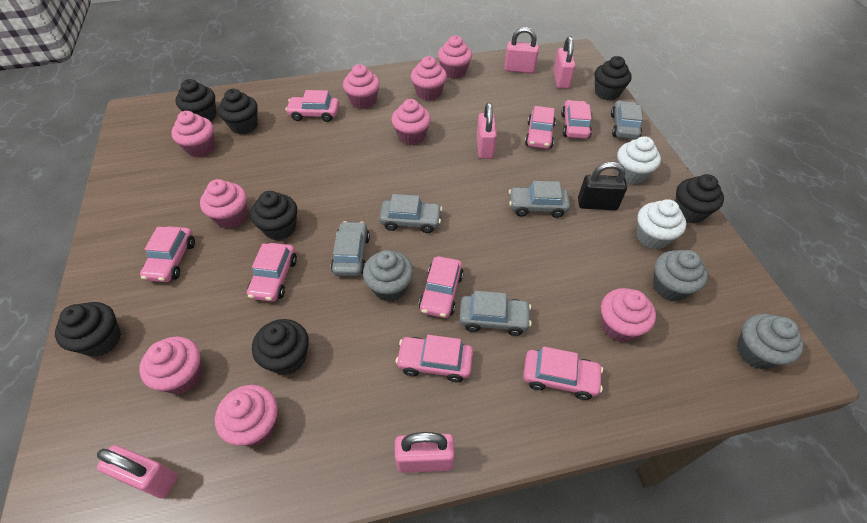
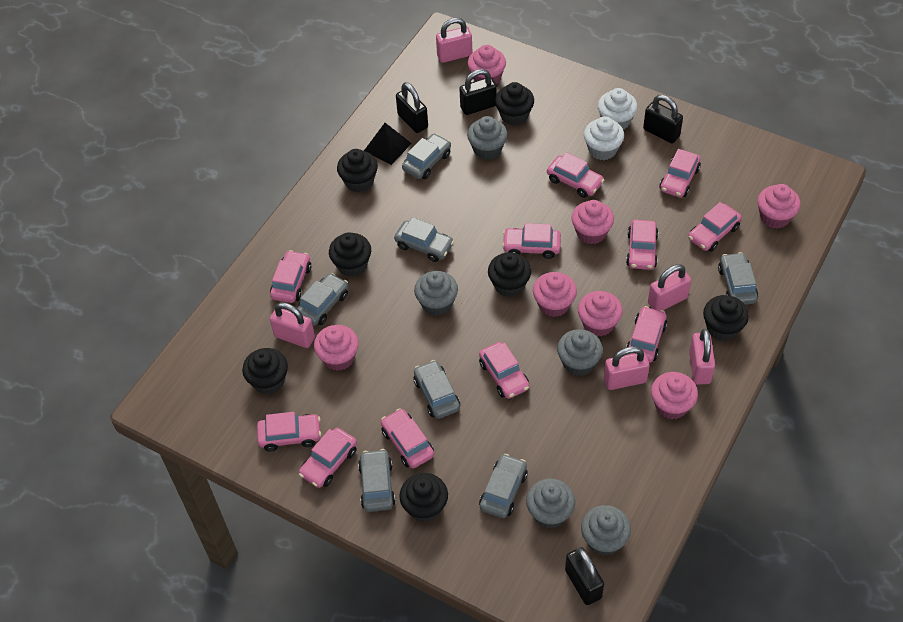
black padlock: 1 -> 4
black pyramid: 0 -> 1
grey car: 5 -> 7
grey cupcake: 3 -> 5
pink car: 8 -> 11
pink cupcake: 9 -> 7

